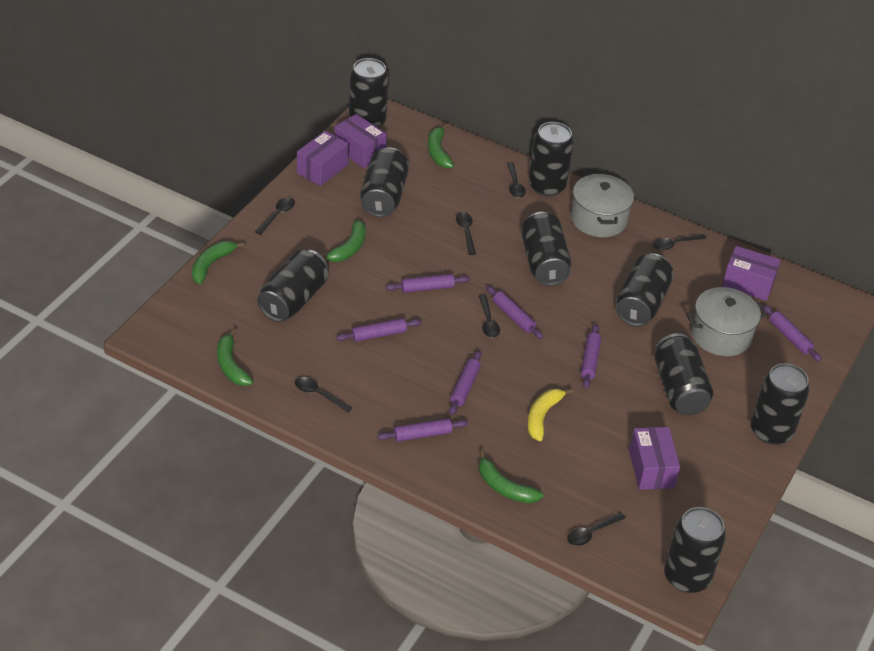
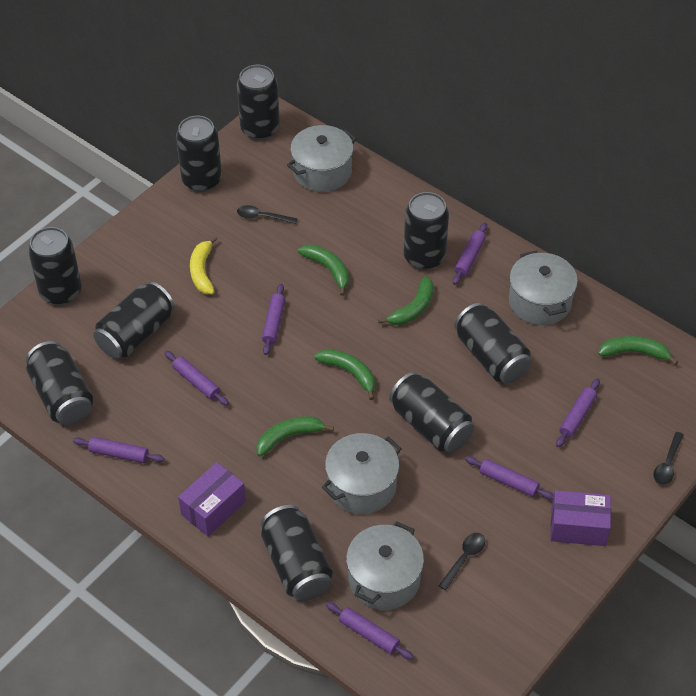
black spoon: 7 -> 3
grey pot: 2 -> 4
purple box: 4 -> 2

